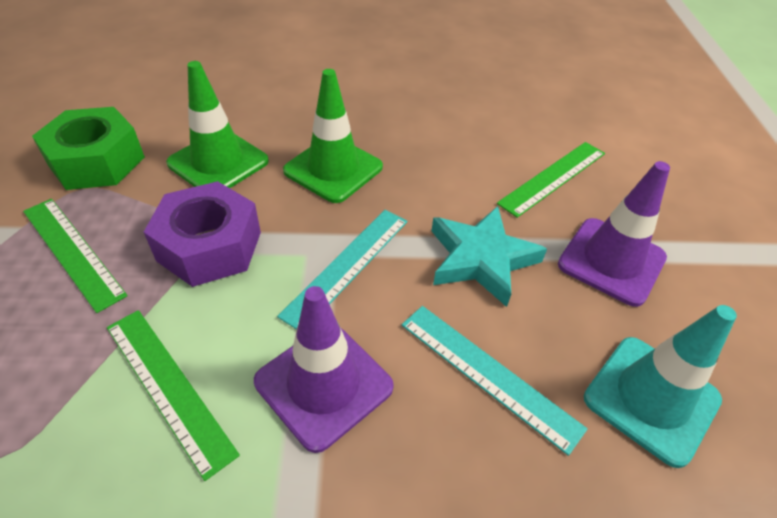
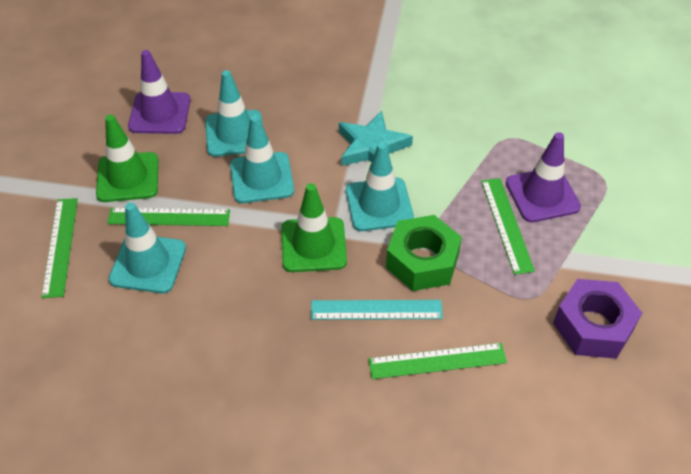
green ruler: 3 -> 4
turquoise ruler: 2 -> 1
turquoise traffic cone: 1 -> 4

